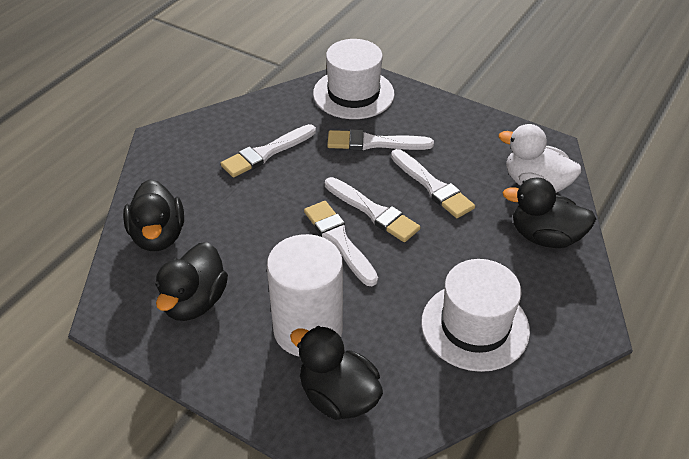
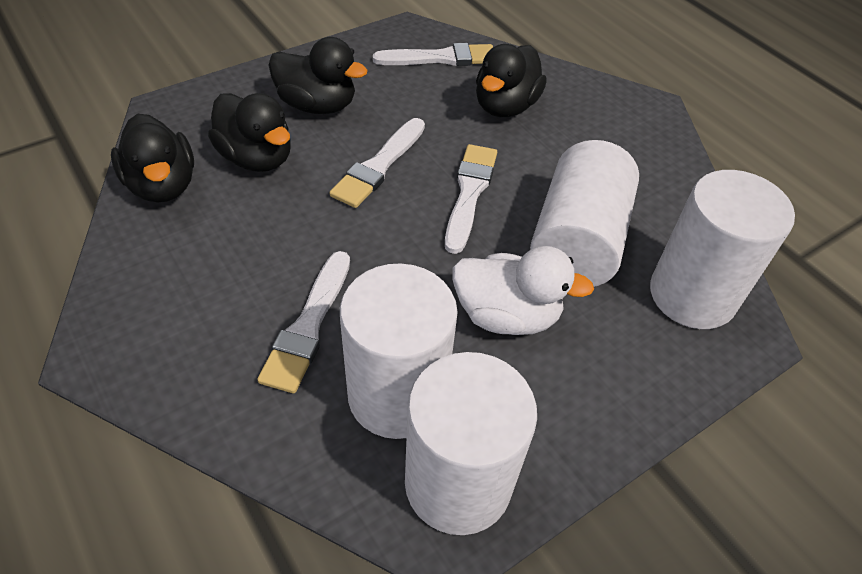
white brush: 5 -> 4
white cylinder: 1 -> 4
white hat: 2 -> 0

